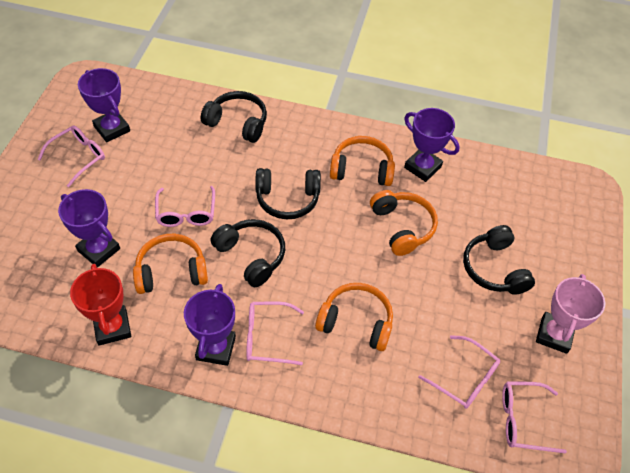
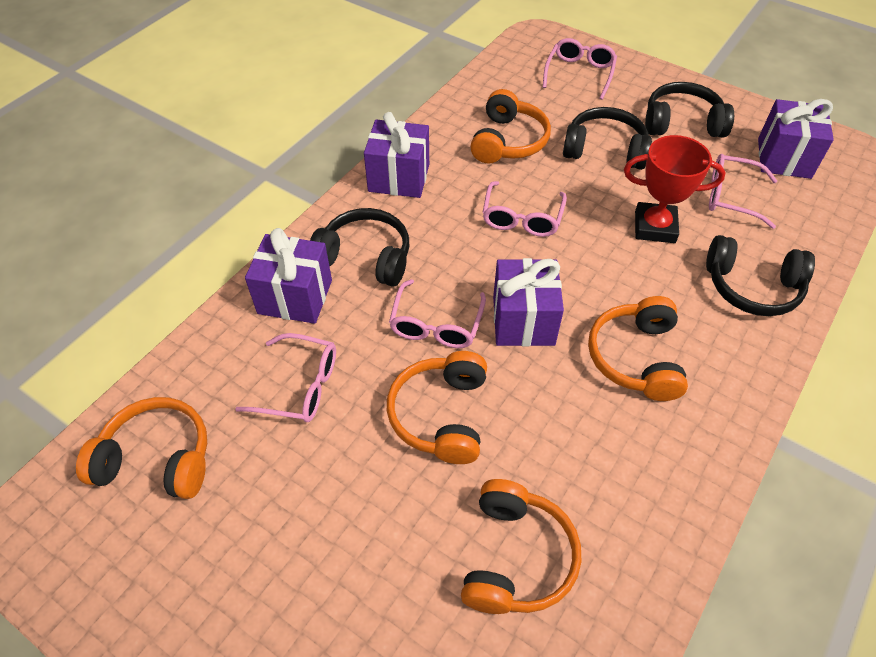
orange headphones: 4 -> 5
pink trophy: 1 -> 0
purple gift: 0 -> 4
purple trophy: 4 -> 0

